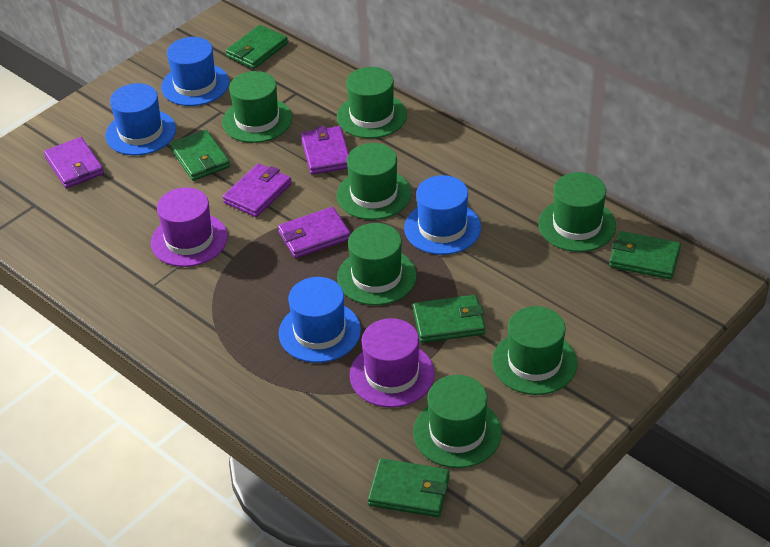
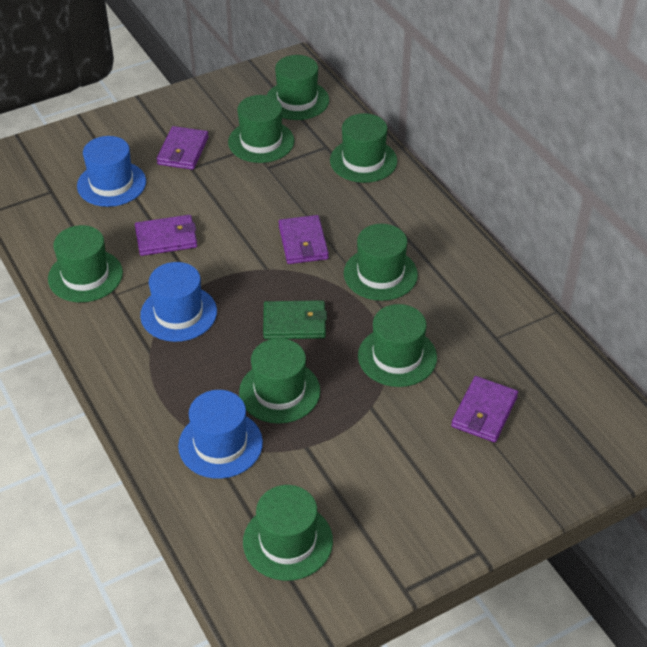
blue hat: 4 -> 3
green hat: 7 -> 8
green wallet: 5 -> 1
purple hat: 2 -> 0

